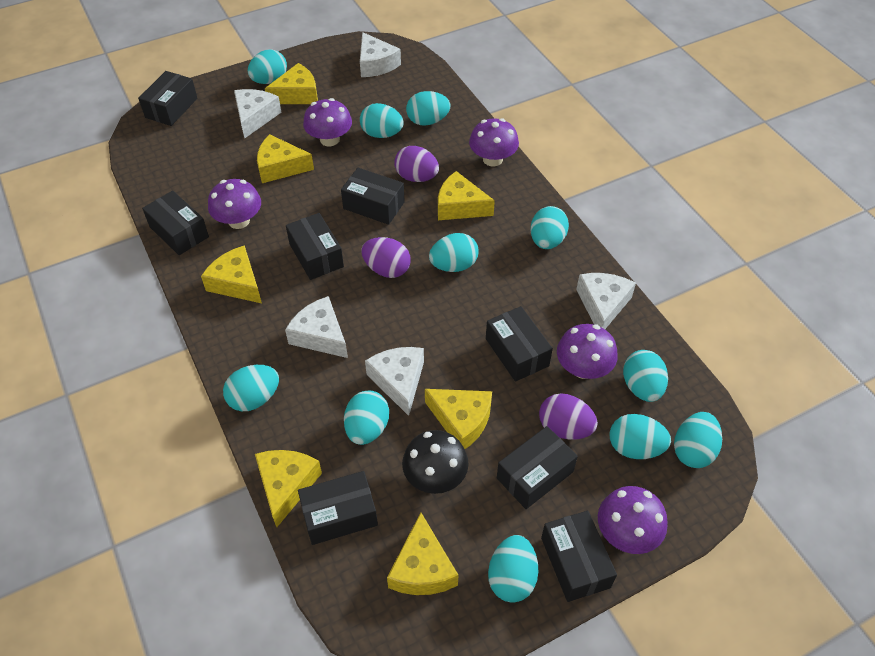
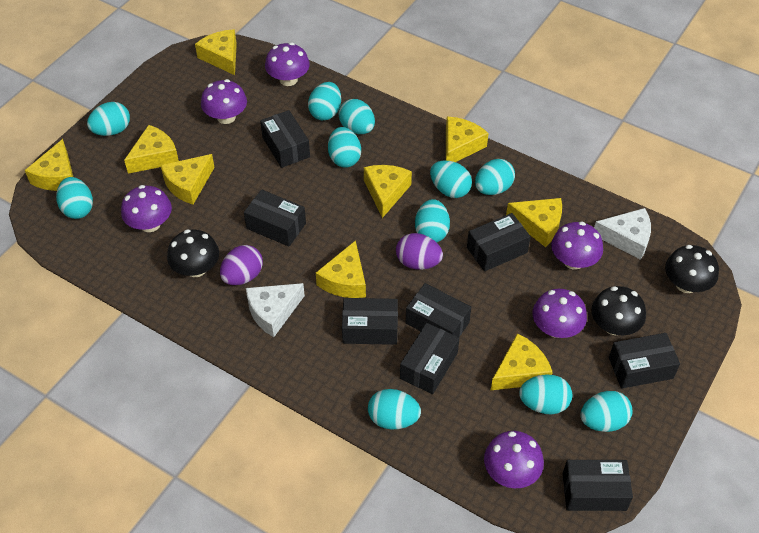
black mushroom: 1 -> 3
purple egg: 3 -> 2
purple mushroom: 5 -> 6
white cheese: 5 -> 2
yellow cheese: 7 -> 9

